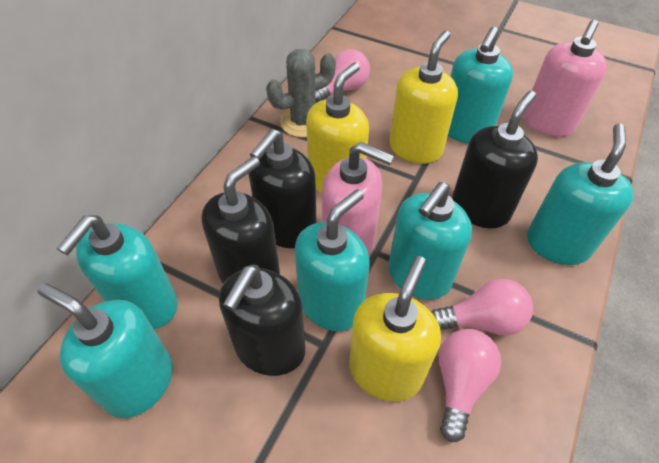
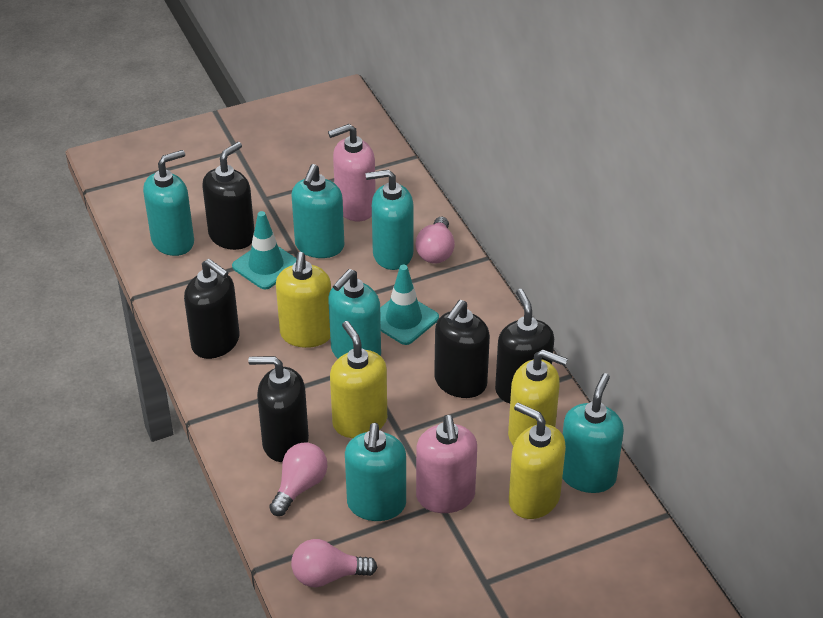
black soap dispenser: 4 -> 5
grey cactus: 1 -> 0
turquoise traffic cone: 0 -> 2
yellow soap dispenser: 3 -> 4

